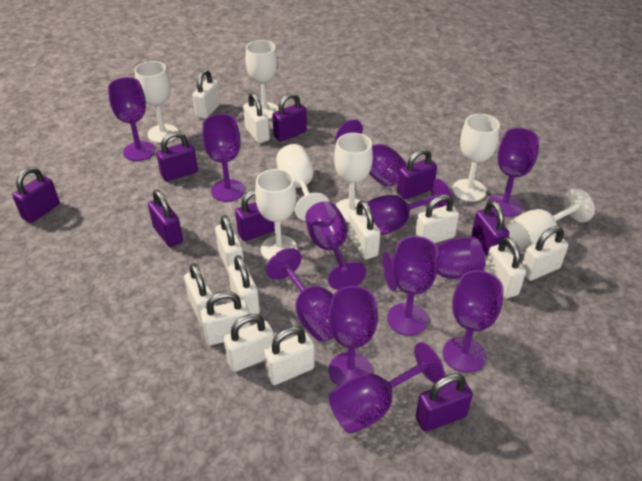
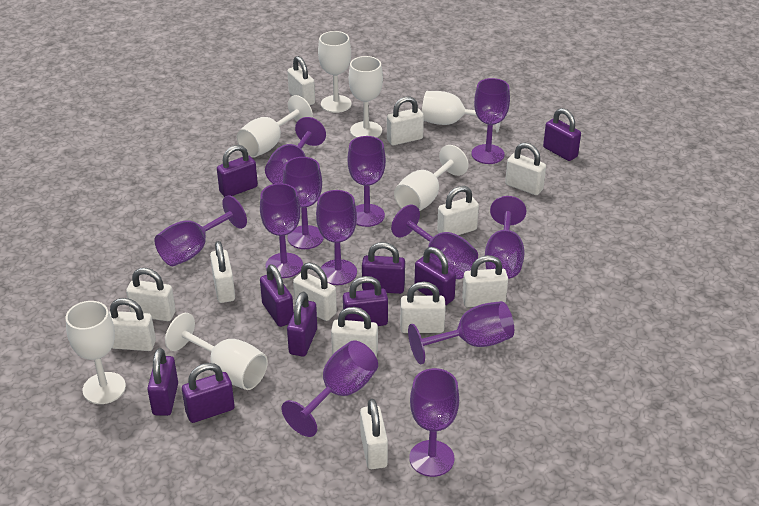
purple padlock: 8 -> 9

